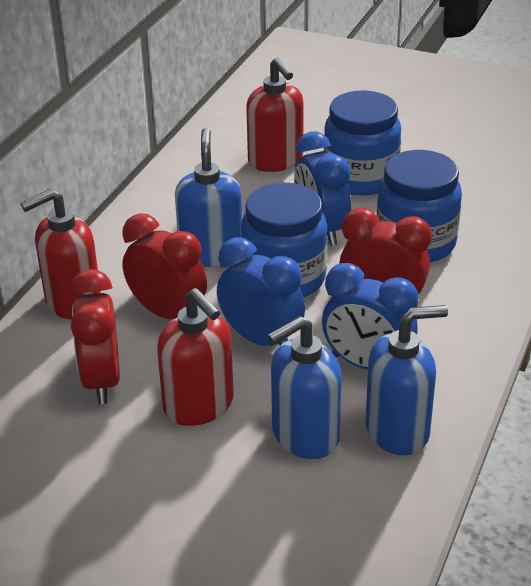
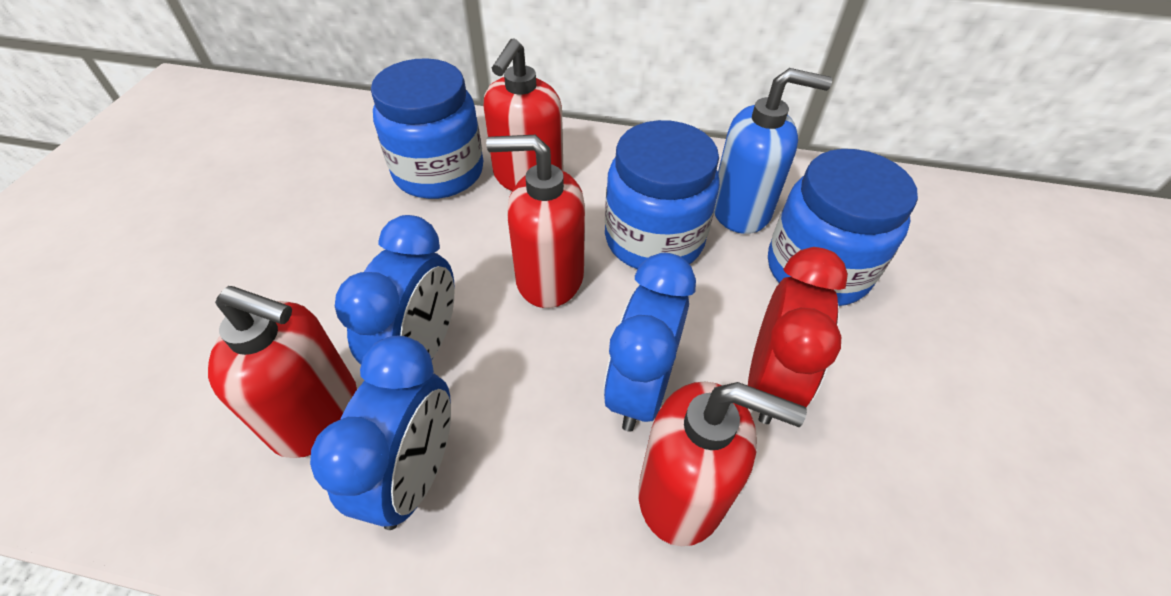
blue soap dispenser: 3 -> 1
red clock: 3 -> 1
red soap dispenser: 3 -> 4

